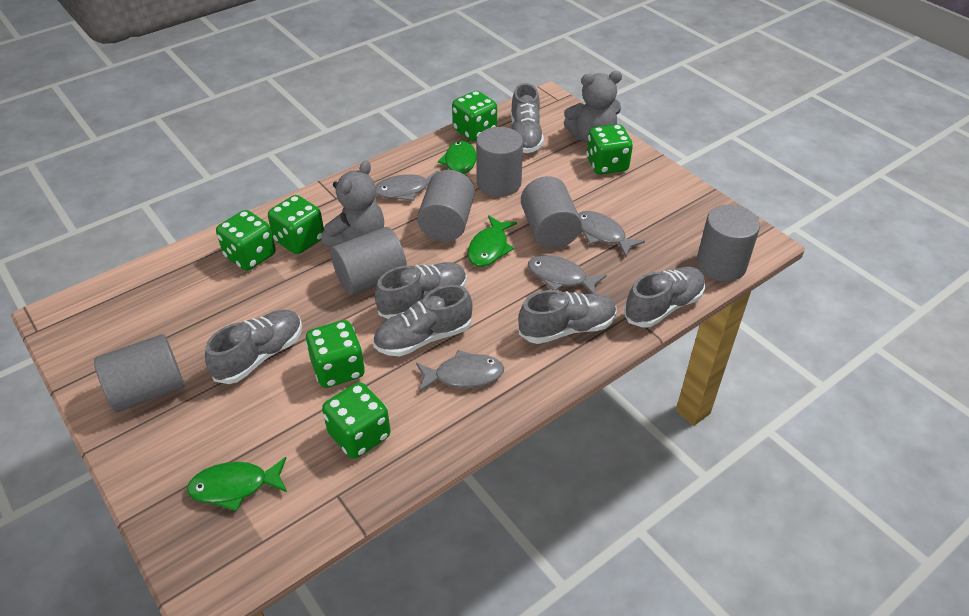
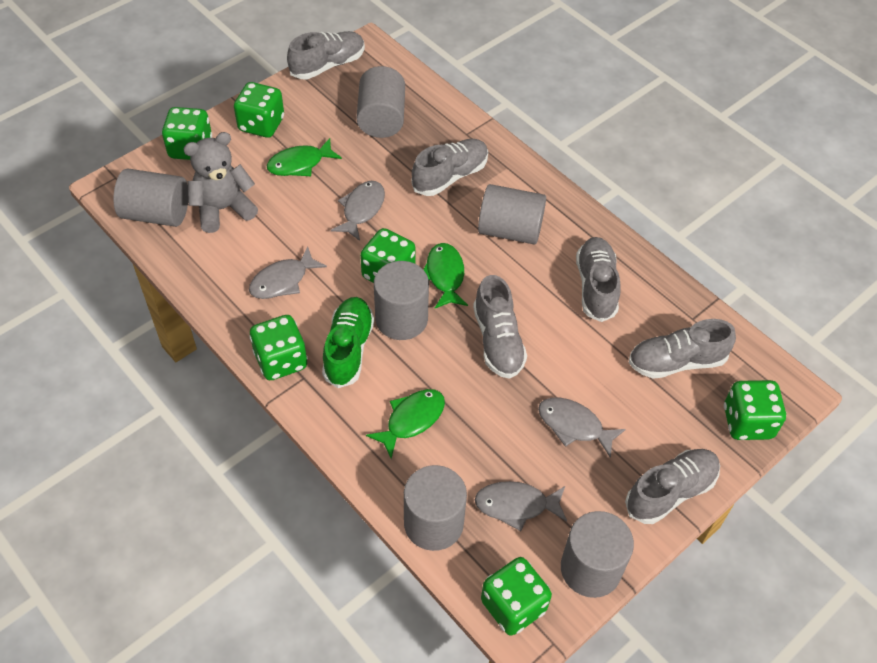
green shoe: 0 -> 1
grey teddy bear: 2 -> 1

